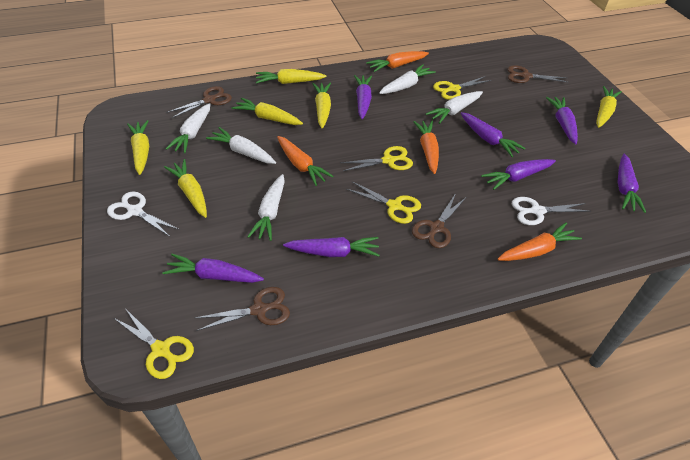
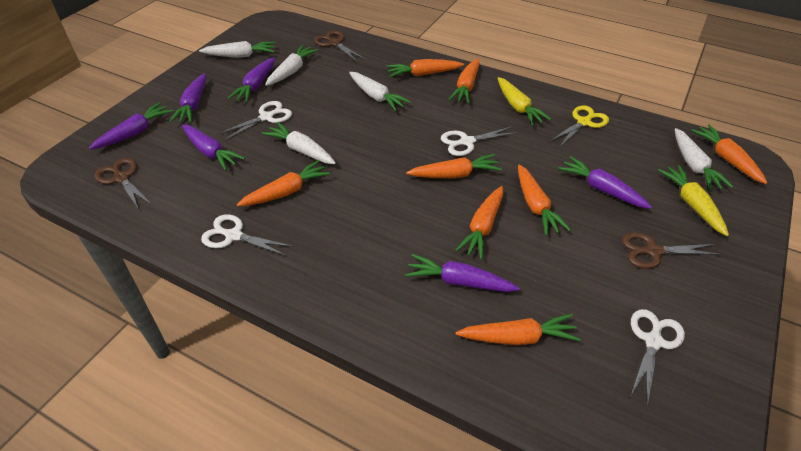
brown scissors: 4 -> 3
orange carrot: 4 -> 8
purple carrot: 7 -> 6
white scissors: 2 -> 4
yellow carrot: 6 -> 2
yellow scissors: 4 -> 1

